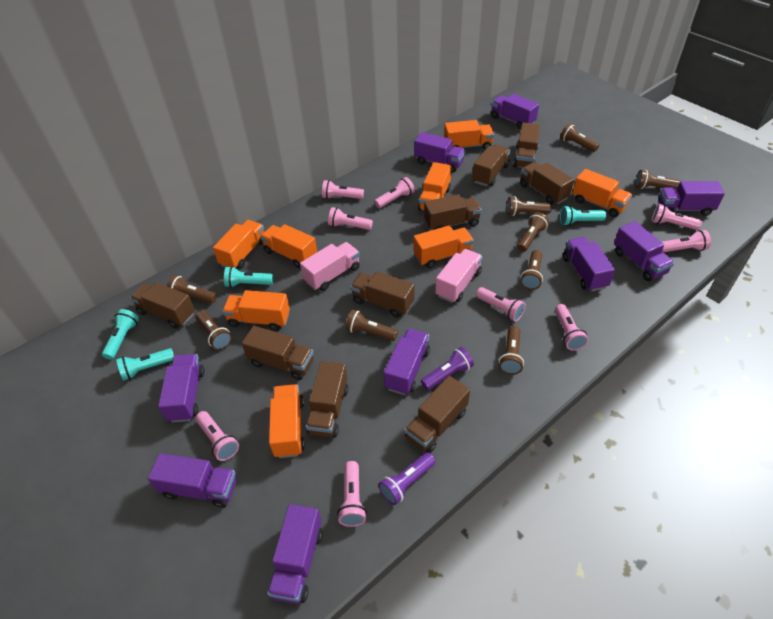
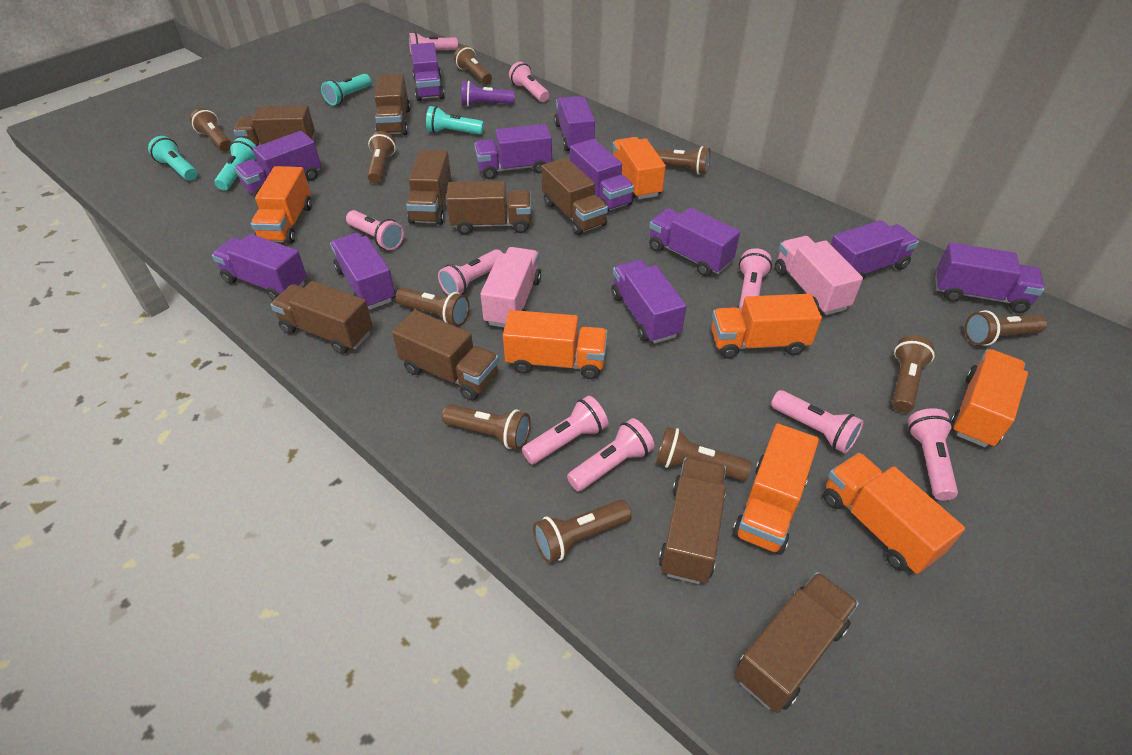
brown flashlight: 9 -> 10
orange truck: 8 -> 7
purple flashlight: 2 -> 1
purple truck: 9 -> 11

